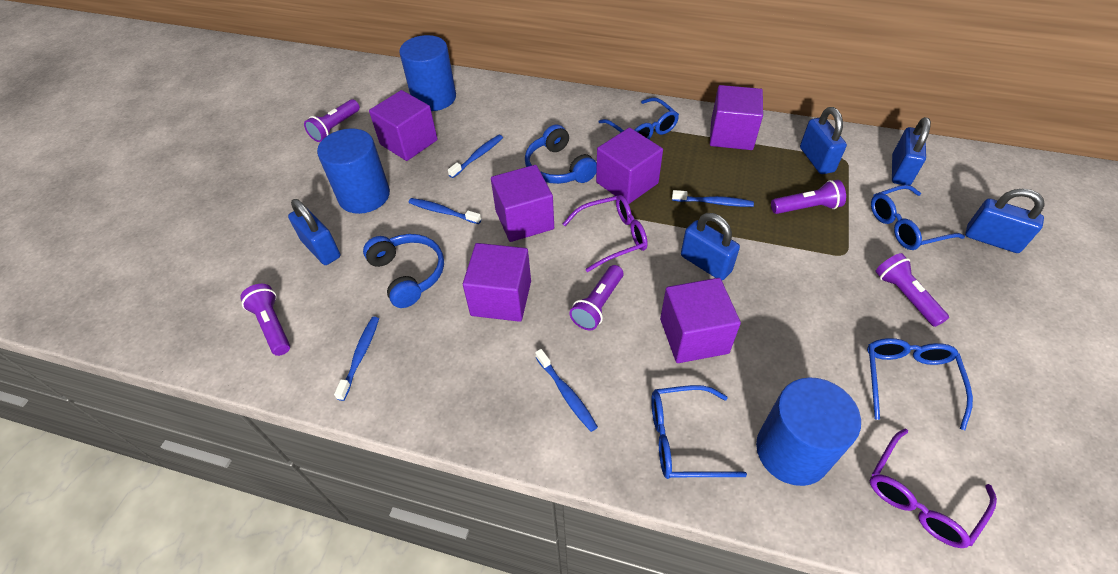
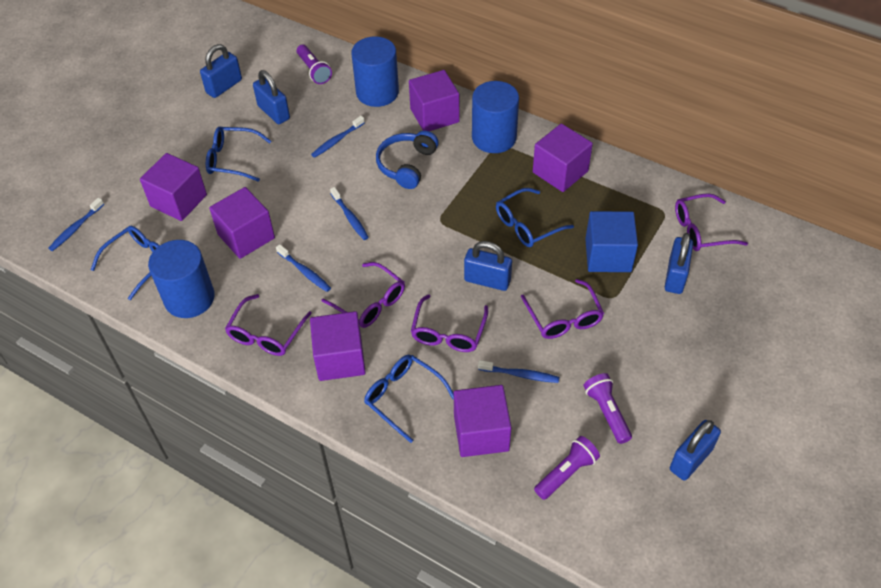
blue cube: 0 -> 1
blue headphones: 2 -> 1
purple flashlight: 5 -> 3
purple glasses: 2 -> 5

